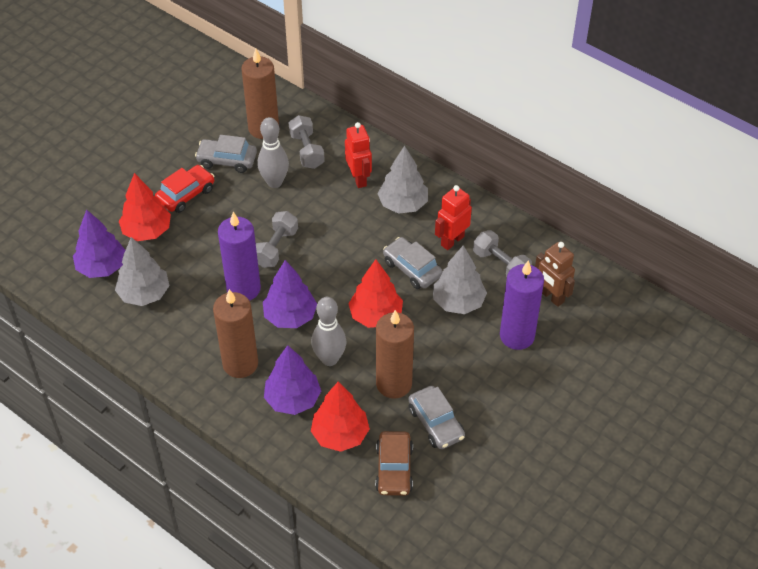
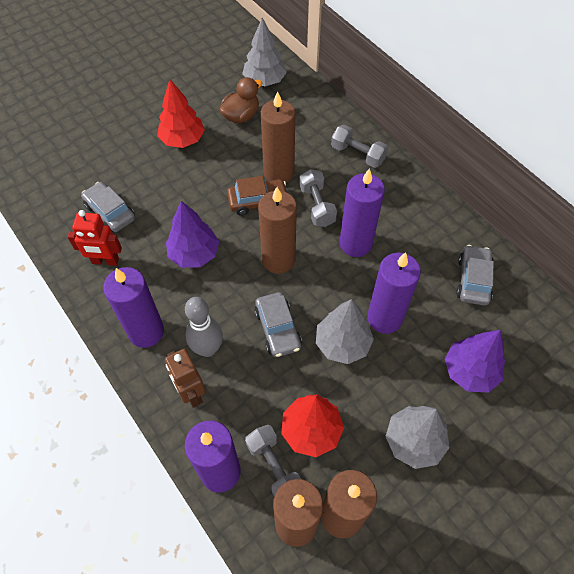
brown candle: 3 -> 4
brown duck: 0 -> 1
grey bowling pin: 2 -> 1
purple candle: 2 -> 4
purple tree: 3 -> 2
red car: 1 -> 0
red robot: 2 -> 1
red tree: 3 -> 2

